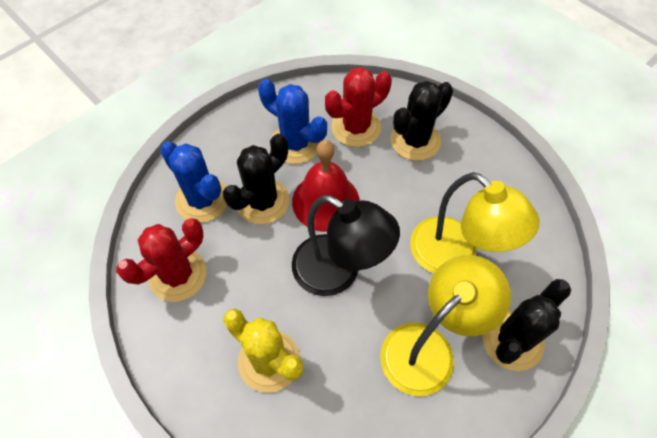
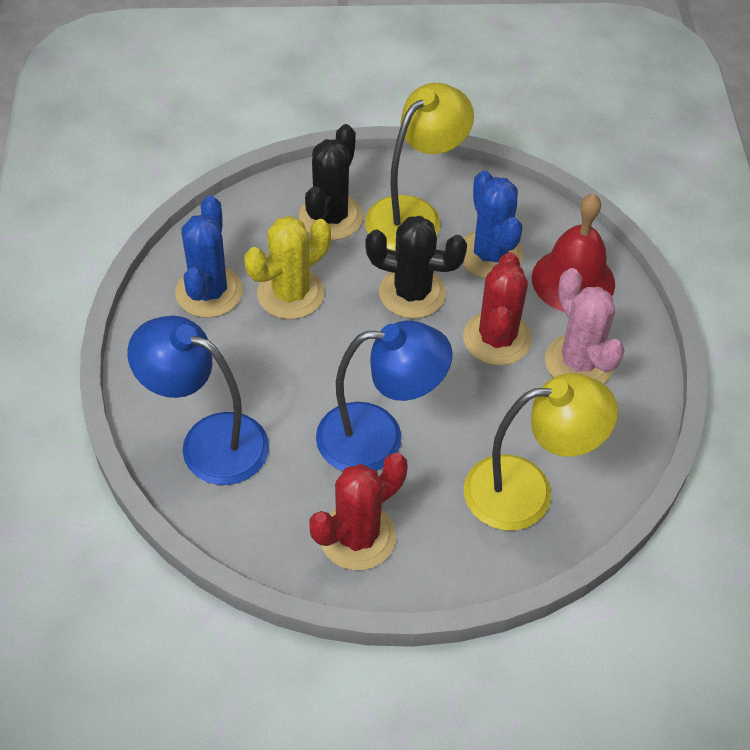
black cactus: 3 -> 2
black lamp: 1 -> 0
blue lamp: 0 -> 2
pink cactus: 0 -> 1

